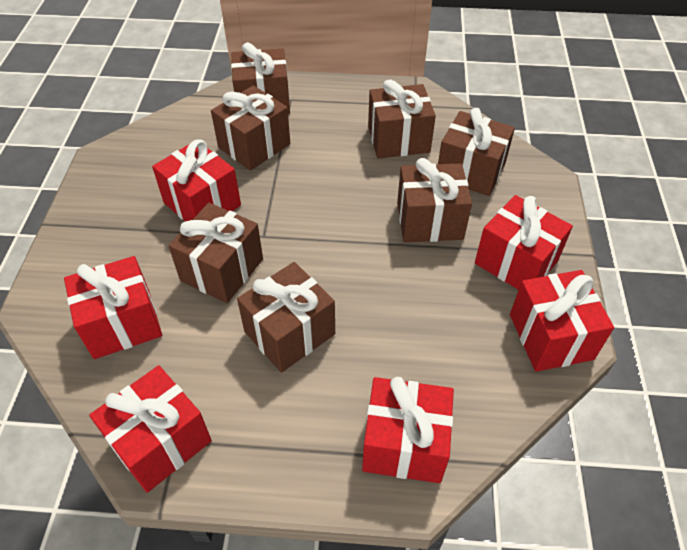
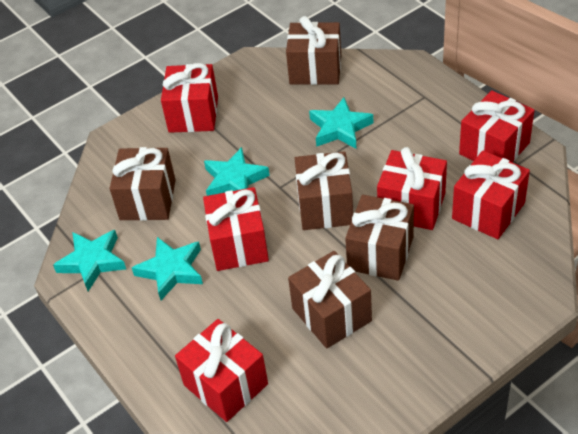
brown gift: 7 -> 5
turquoise star: 0 -> 4

